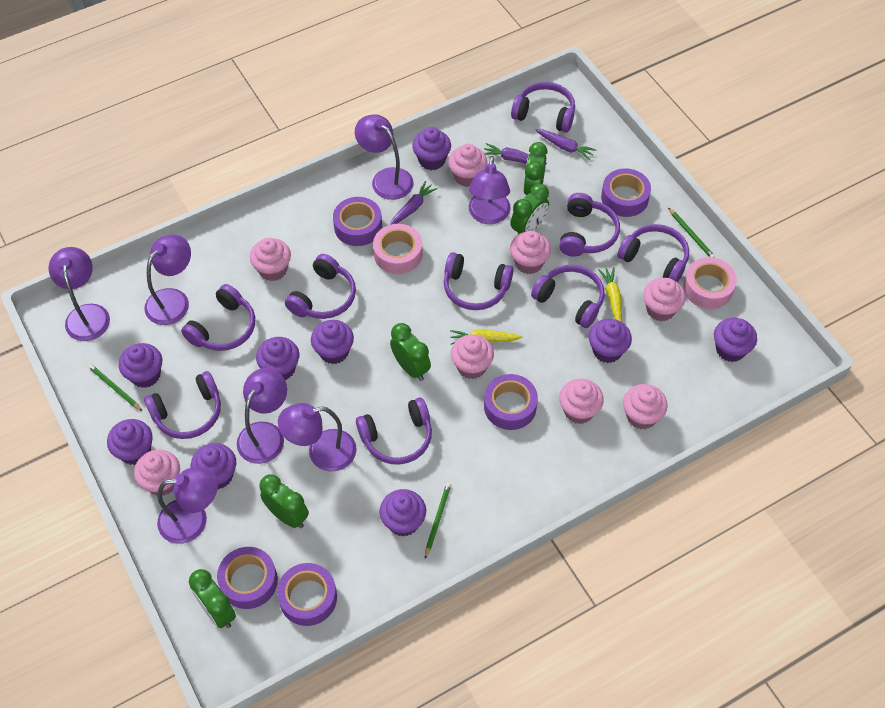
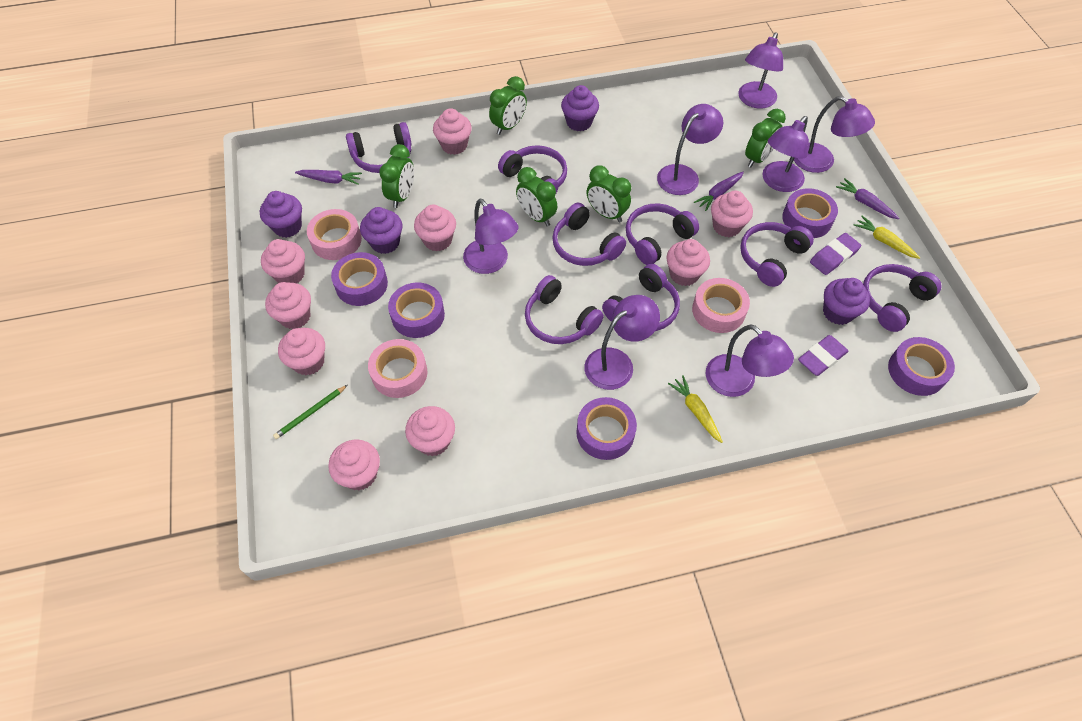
green pencil: 3 -> 1
pink cupcake: 8 -> 9
pink tape: 2 -> 3
purple cupcake: 9 -> 4
purple eraser: 0 -> 2
purple headphones: 9 -> 8

